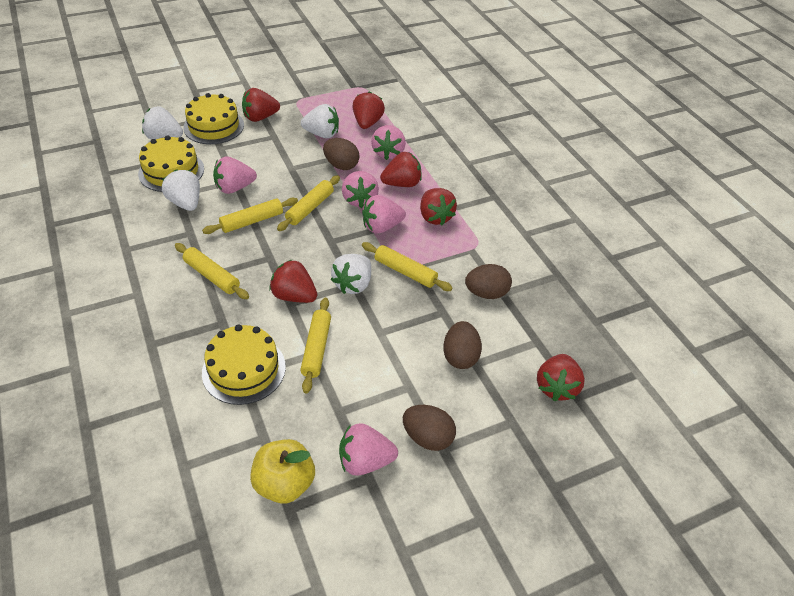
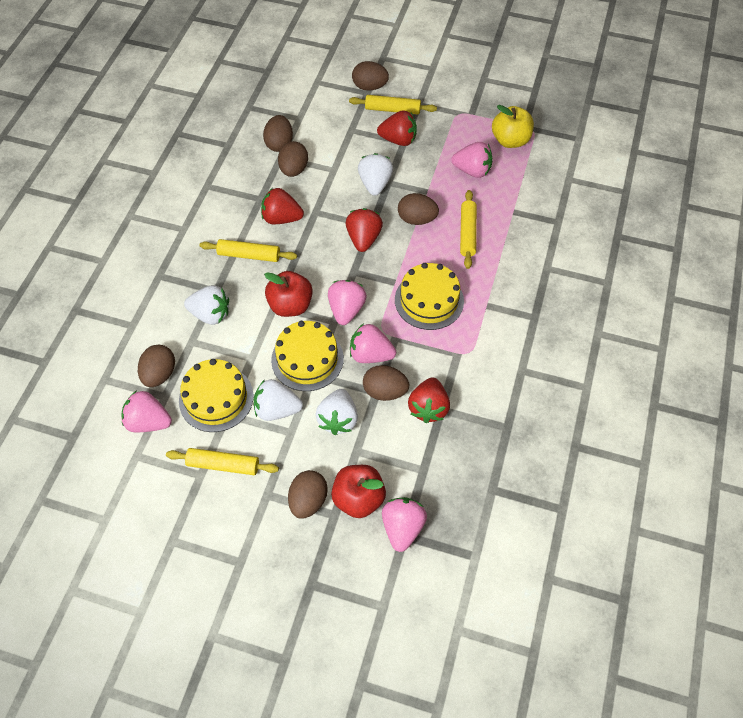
brown egg: 4 -> 7
red apple: 0 -> 2
red strawberry: 6 -> 4
yellow rolling pin: 5 -> 4

